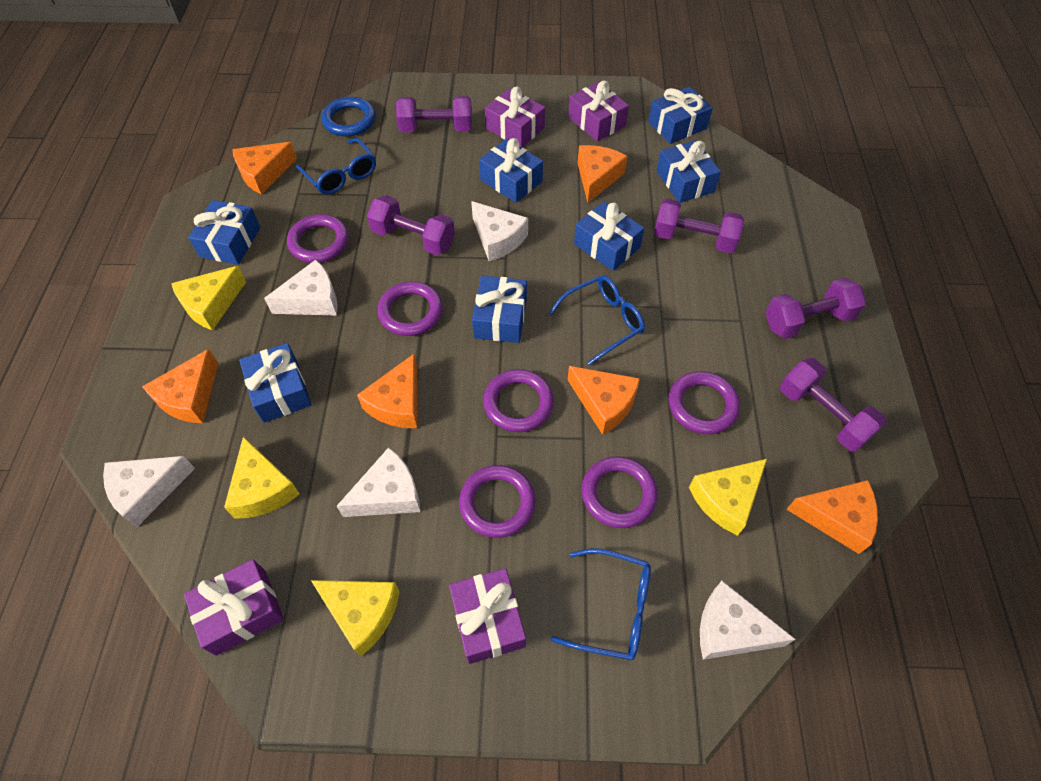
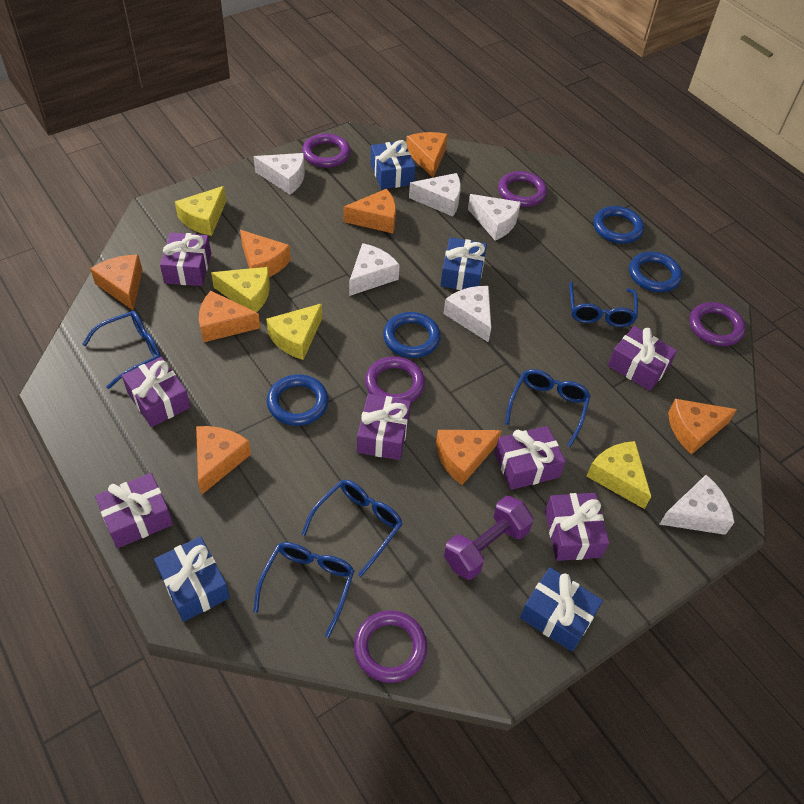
blue gift: 7 -> 4
blue glasses: 3 -> 5
blue ring: 1 -> 4
orange cheese: 6 -> 8
purple dumbbell: 5 -> 1
purple gift: 4 -> 7
purple ring: 6 -> 5
white cheese: 5 -> 6

